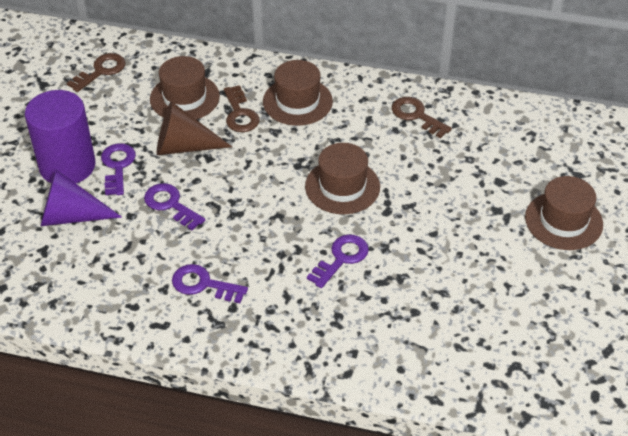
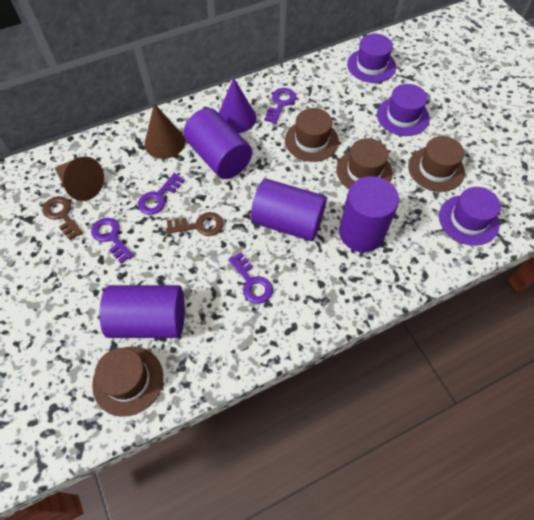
brown cone: 1 -> 2
brown key: 3 -> 2
purple cylinder: 1 -> 4
purple hat: 0 -> 3

